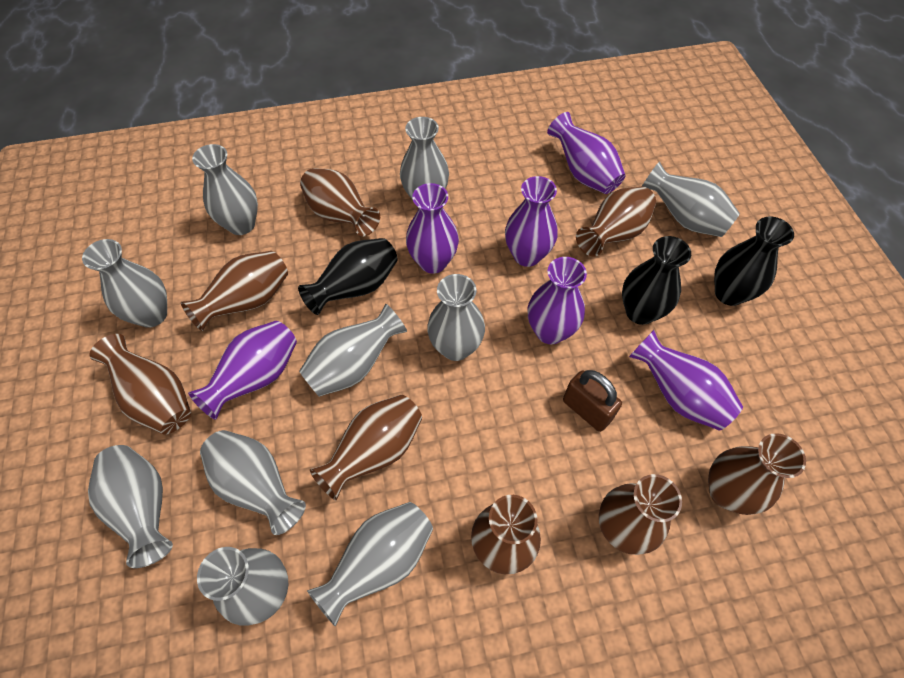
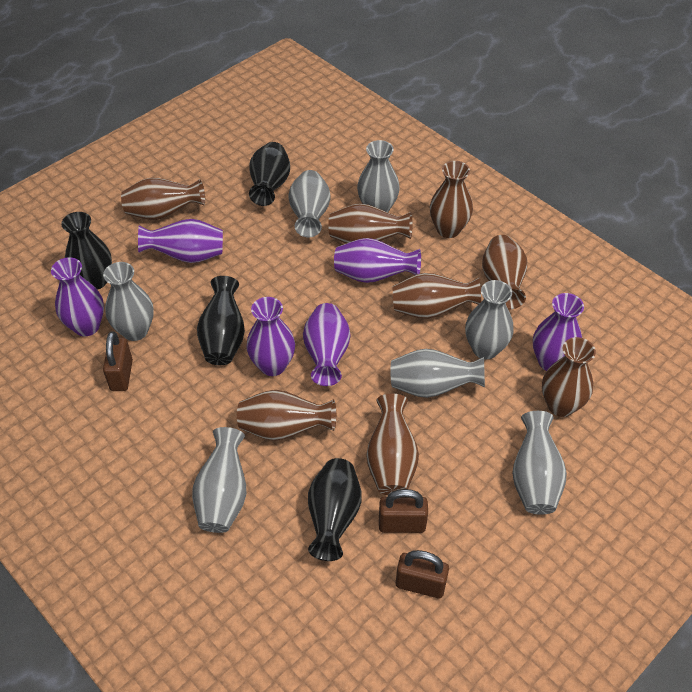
black vase: 3 -> 4
brown padlock: 1 -> 3
grey vase: 10 -> 7

